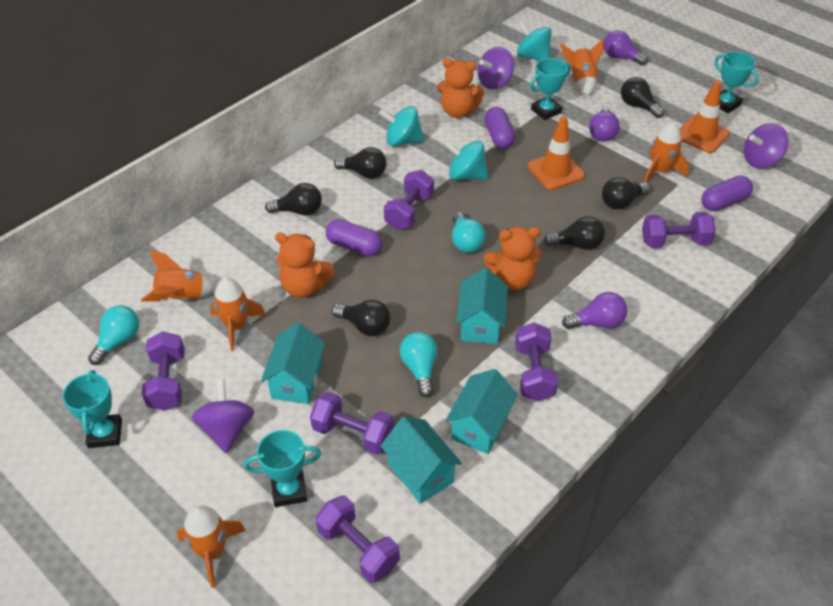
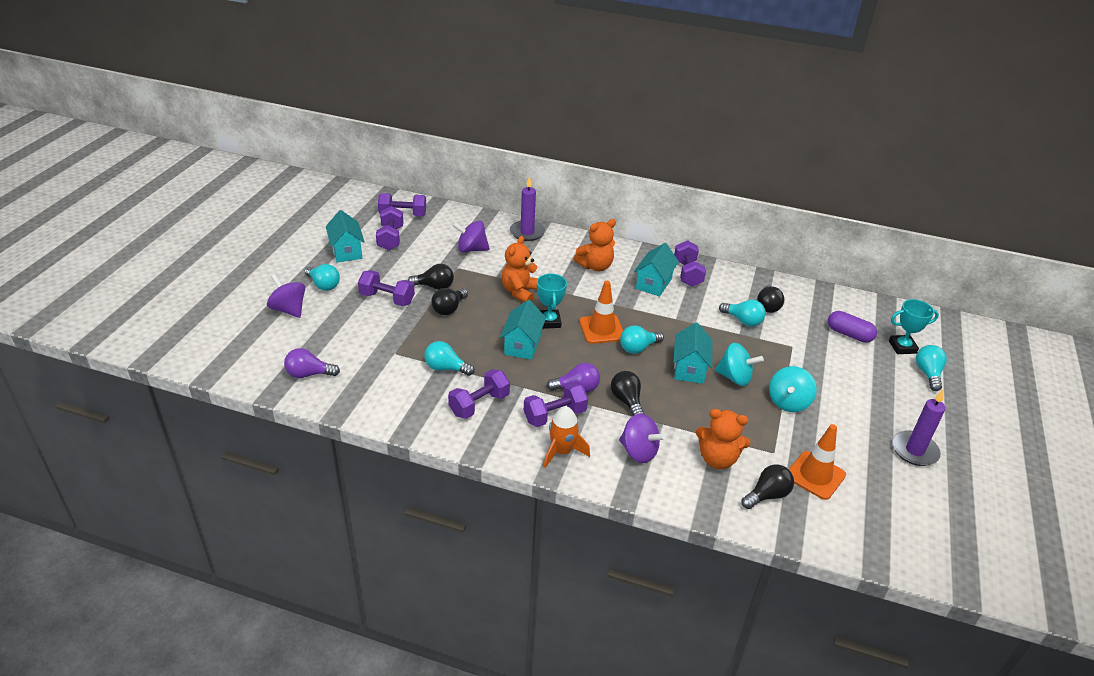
black light bulb: 6 -> 5
orange rocket: 5 -> 1
purple candle: 0 -> 2
purple capsule: 3 -> 1
purple light bulb: 3 -> 2
turquoise light bulb: 3 -> 5
turquoise spinning top: 3 -> 2
turquoise trophy: 4 -> 2

